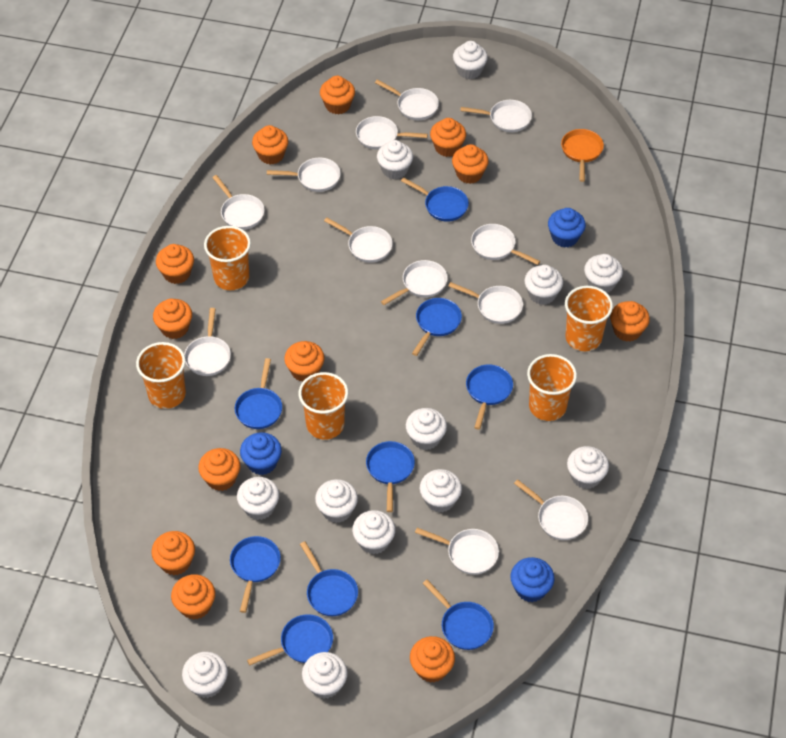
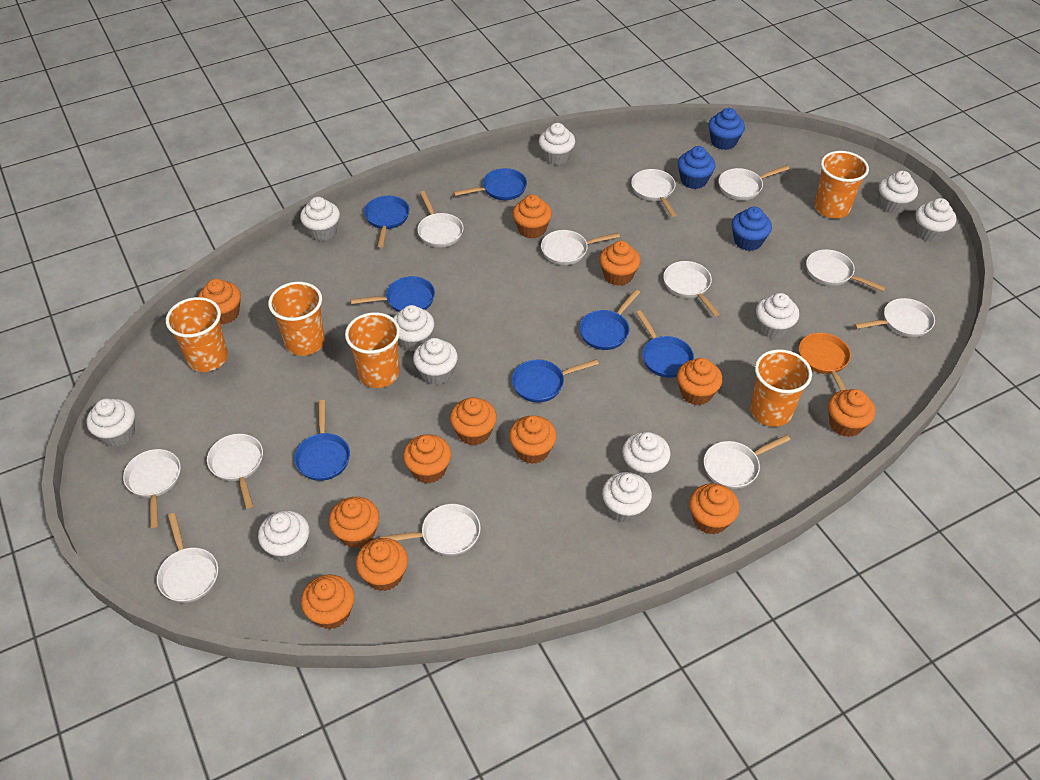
blue pan: 9 -> 7
white cupcake: 12 -> 11

